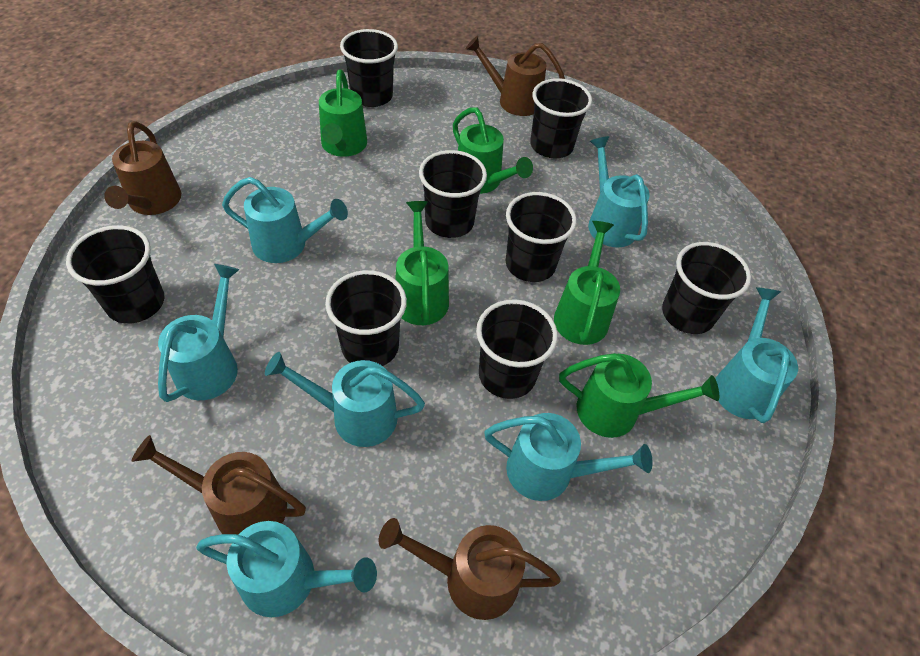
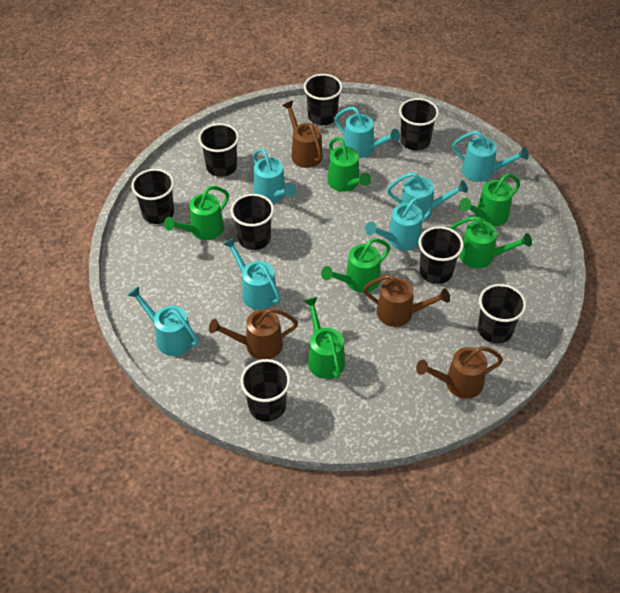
green watering can: 5 -> 6

